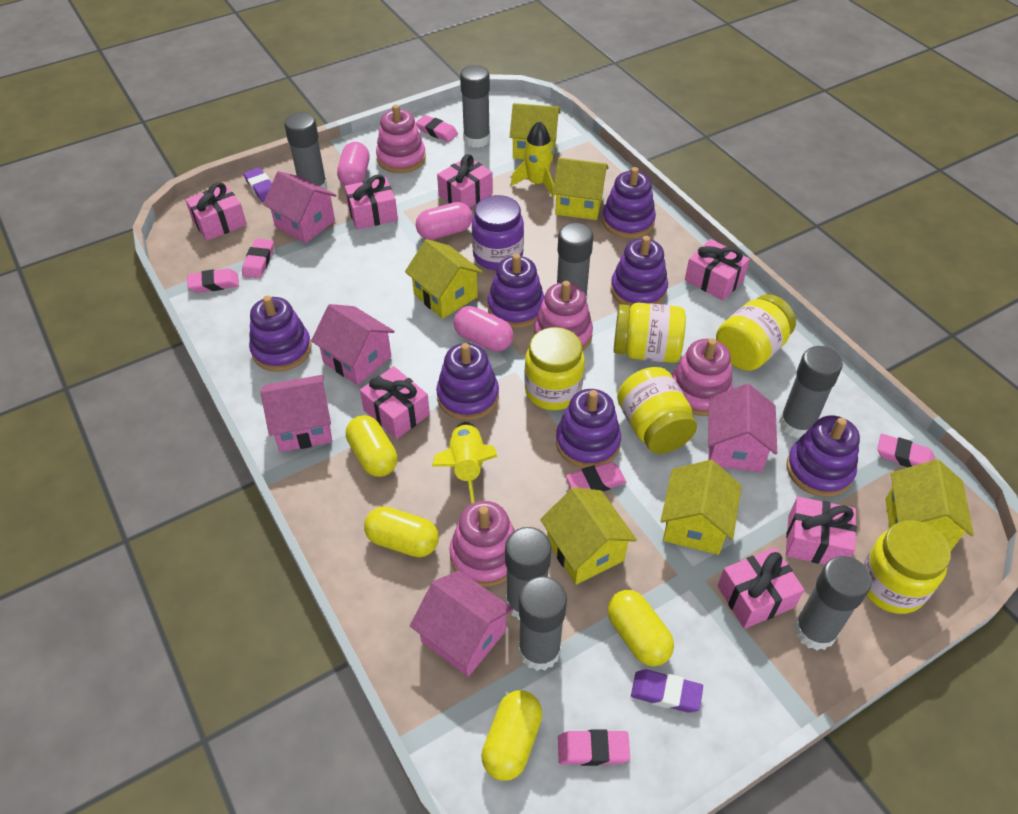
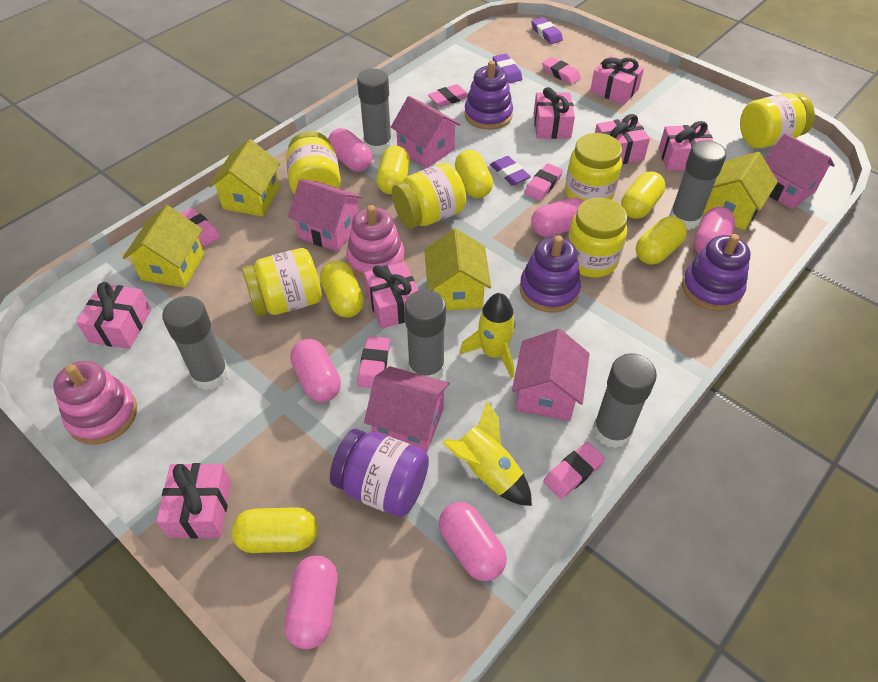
grey glue stick: 7 -> 5
pink capsule: 3 -> 6
pink stacking toy: 4 -> 2
purple eraser: 2 -> 3
purple stacking toy: 7 -> 3
yellow capsule: 4 -> 6
yellow house: 6 -> 4
yellow jar: 5 -> 6

